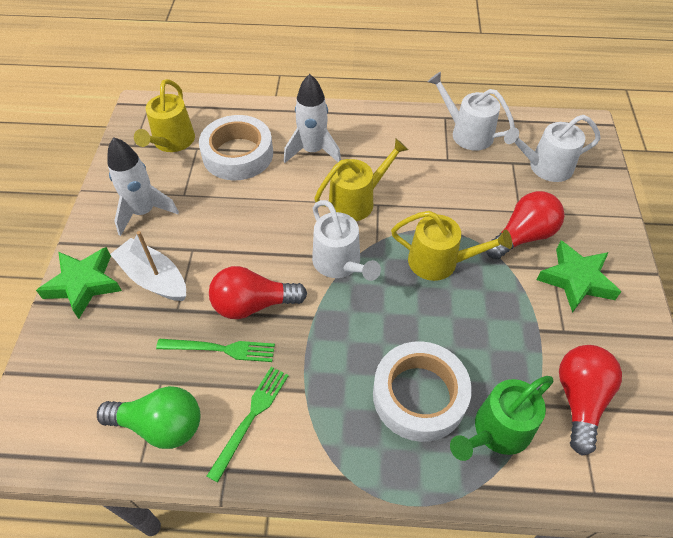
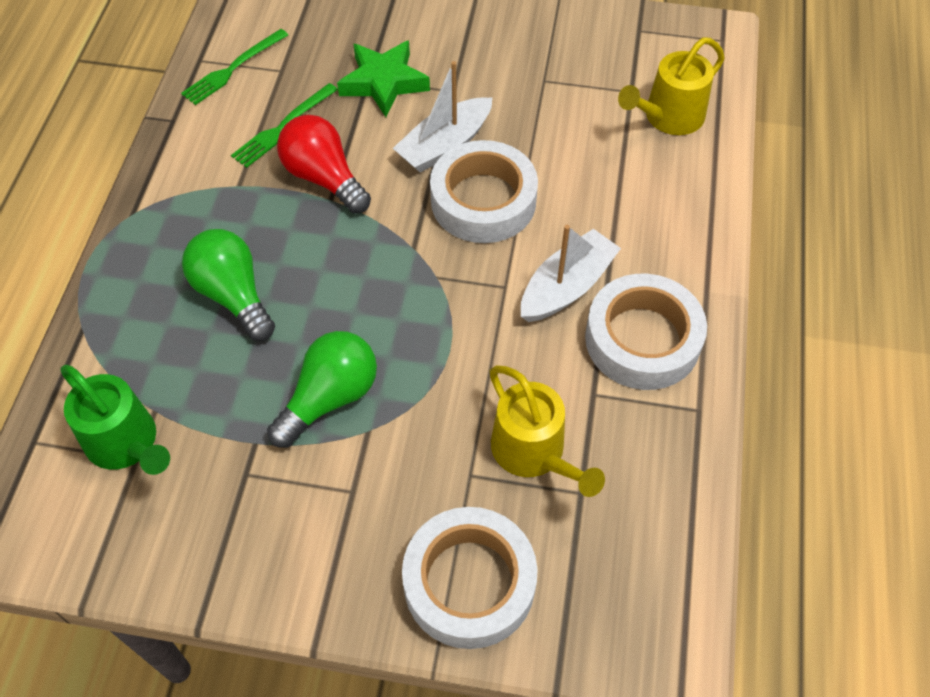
green light bulb: 1 -> 2
green star: 2 -> 1
red light bulb: 3 -> 1
white boat: 1 -> 2
white rocket: 2 -> 0
white tape: 2 -> 3
white watering can: 3 -> 0
yellow watering can: 3 -> 2

